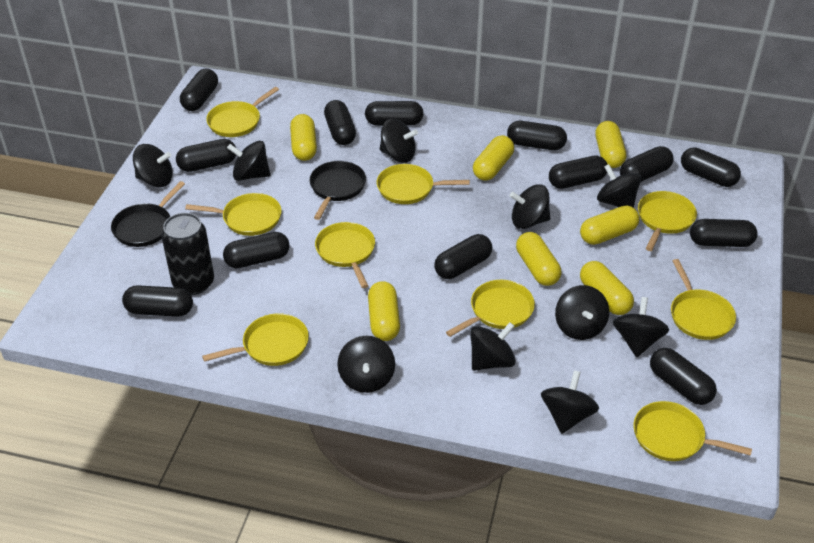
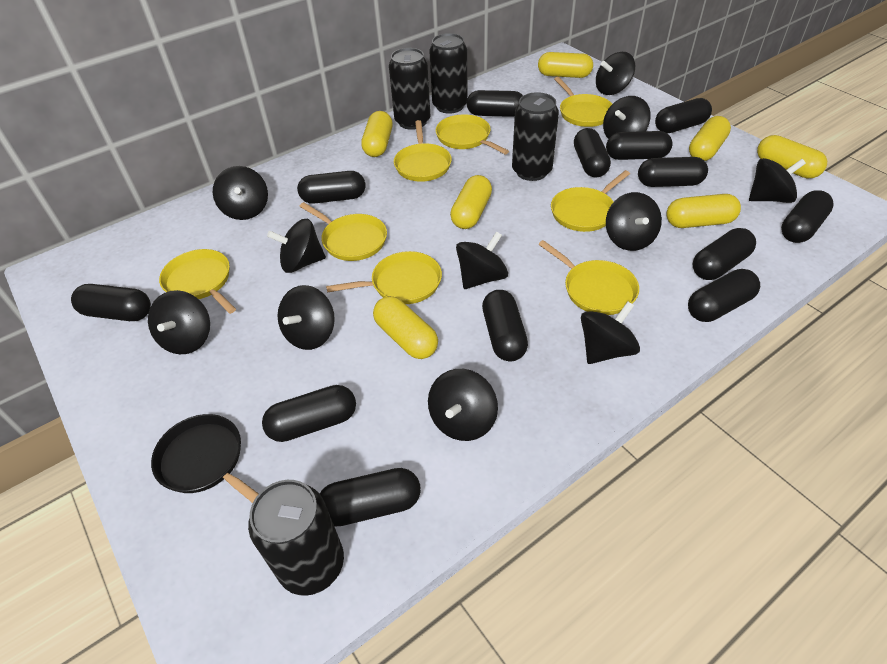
black can: 1 -> 4
black pan: 2 -> 1
black spinning top: 10 -> 11
yellow pan: 9 -> 8

